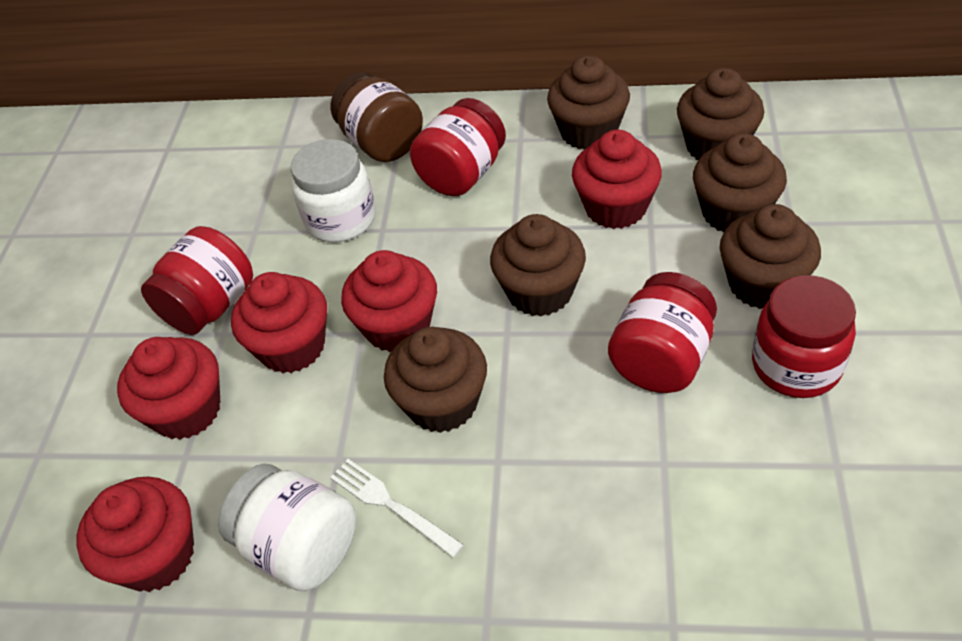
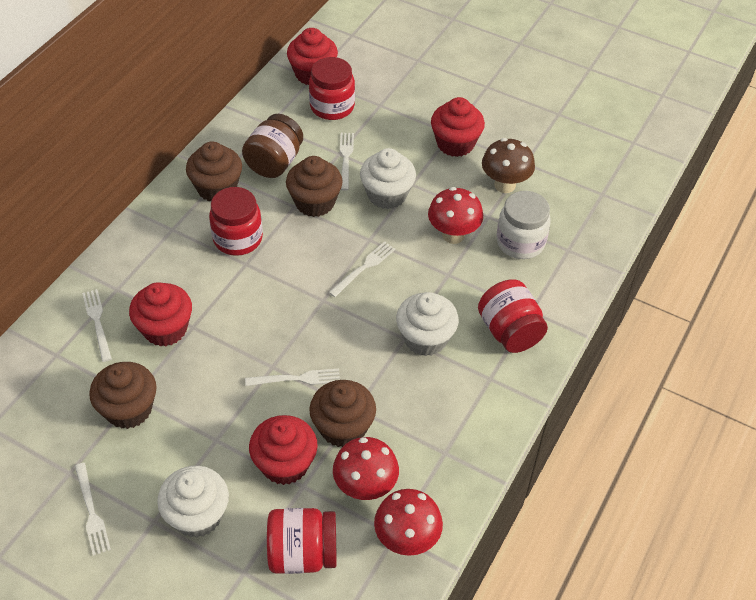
brown cupcake: 6 -> 4
brown mushroom: 0 -> 1
red cupcake: 5 -> 4
red mushroom: 0 -> 3
white cupcake: 0 -> 3
white fork: 1 -> 5
white jar: 2 -> 1

